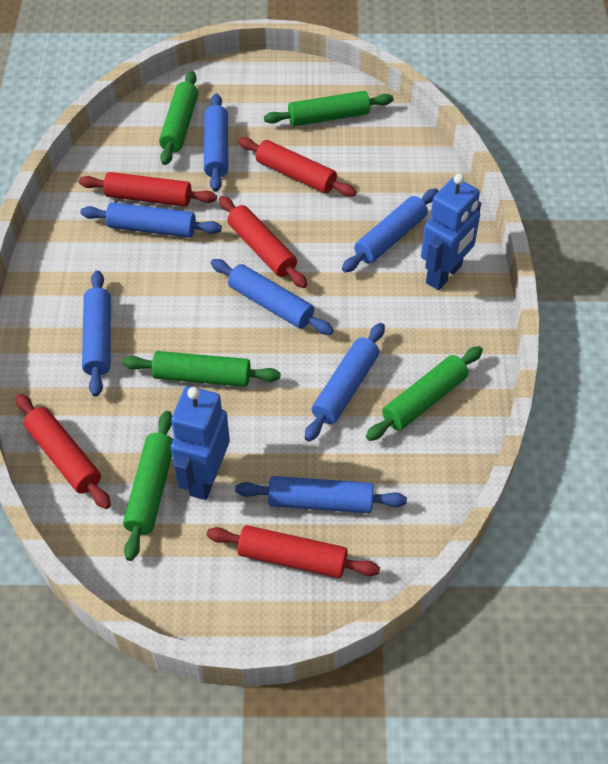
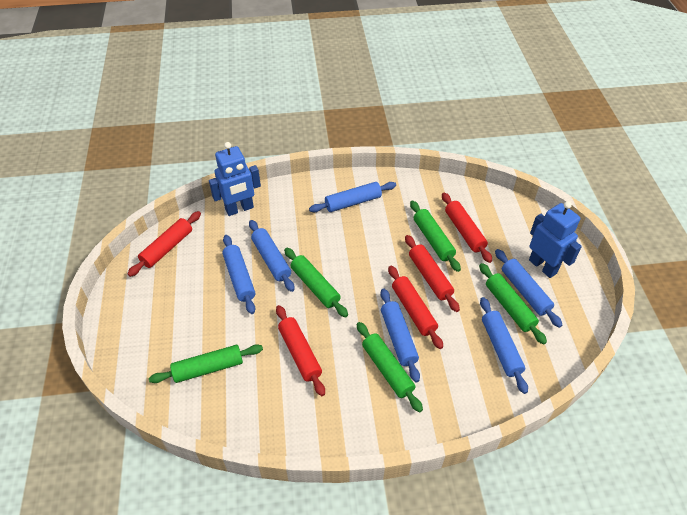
blue rolling pin: 7 -> 6

